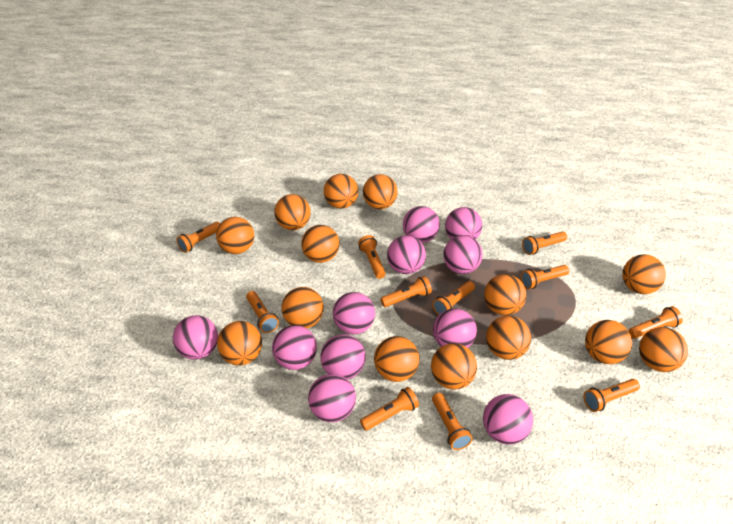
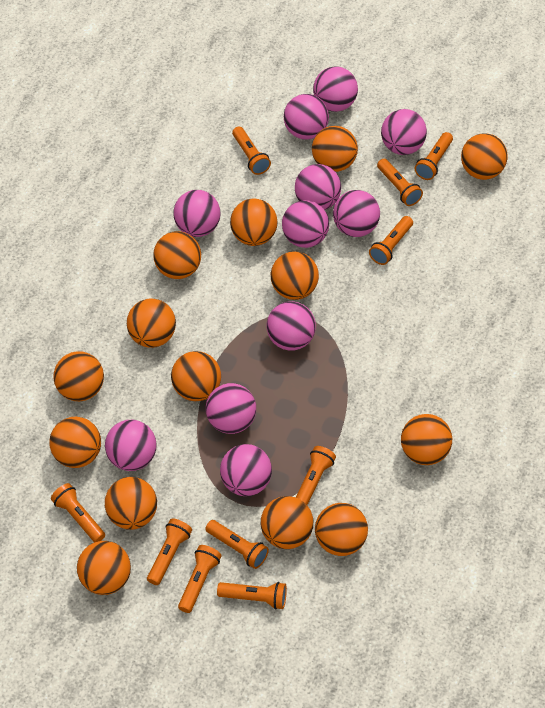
orange flashlight: 11 -> 10

